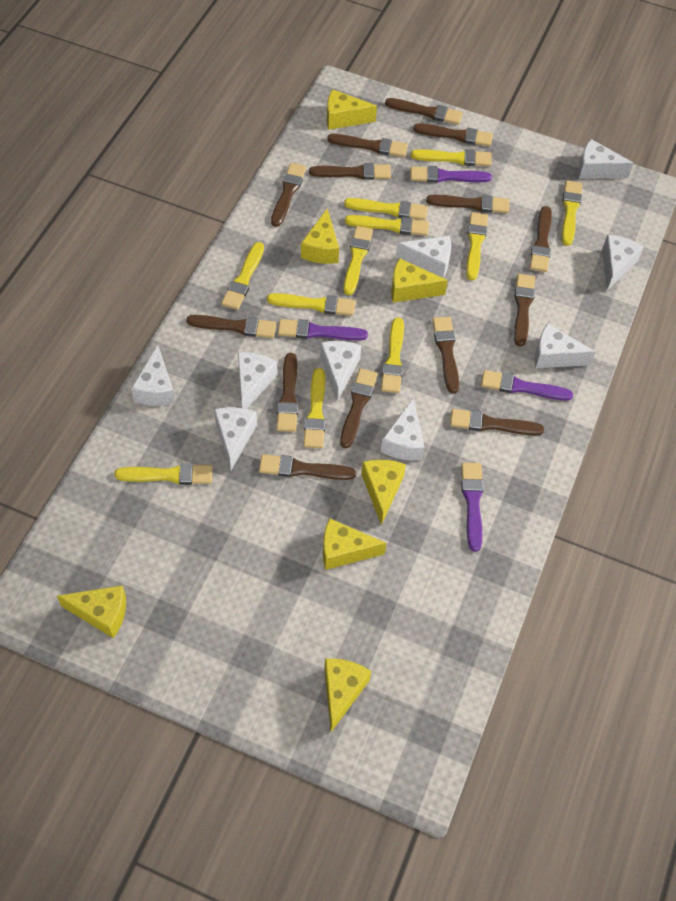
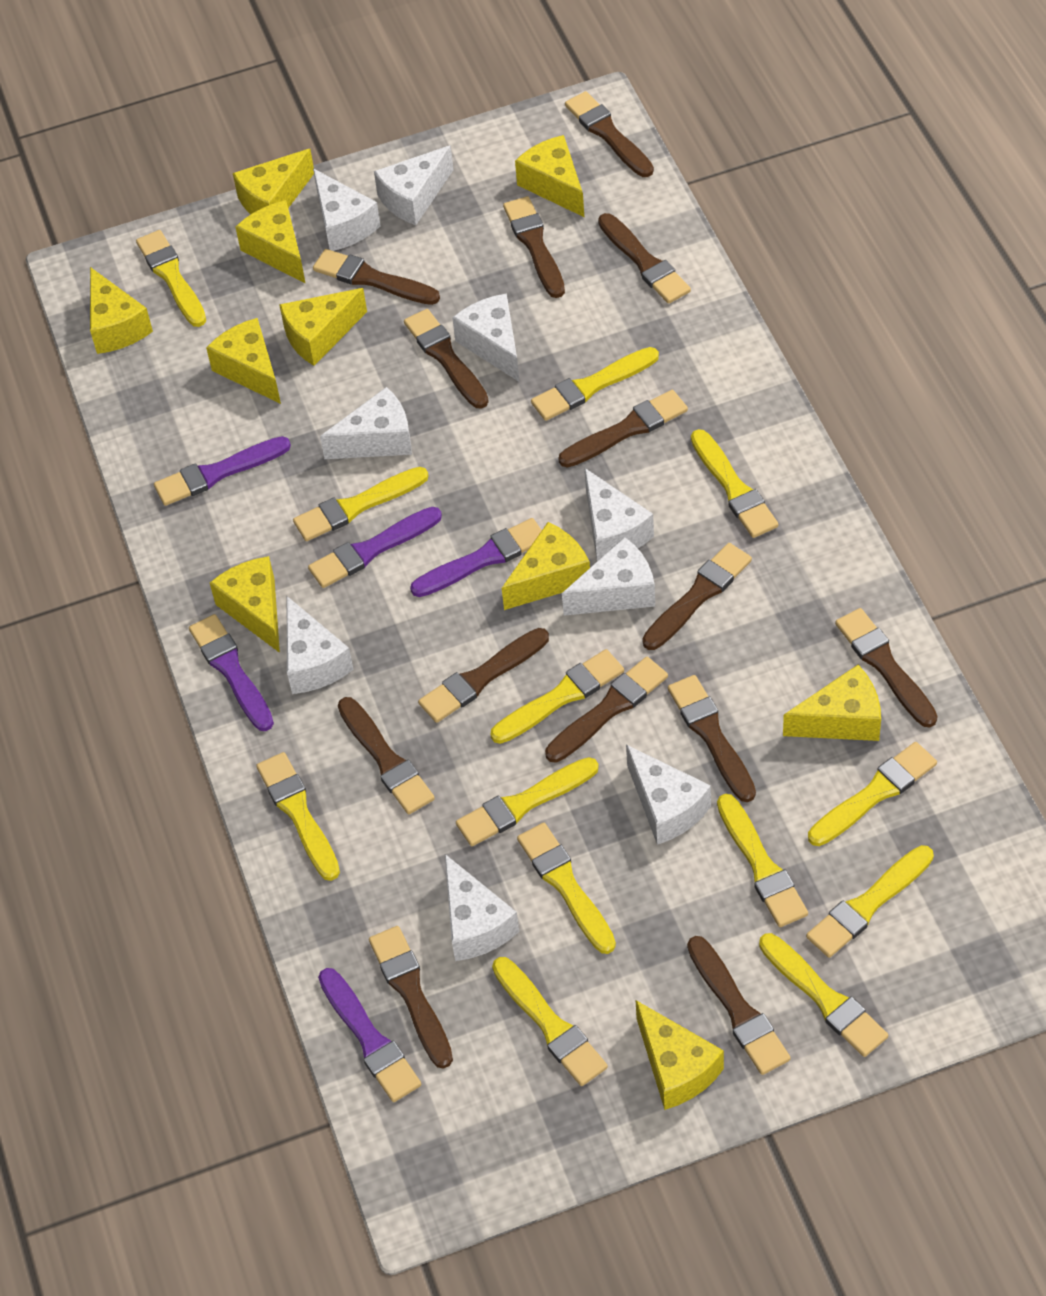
purple brush: 4 -> 5
yellow brush: 11 -> 13
yellow cheese: 7 -> 10

